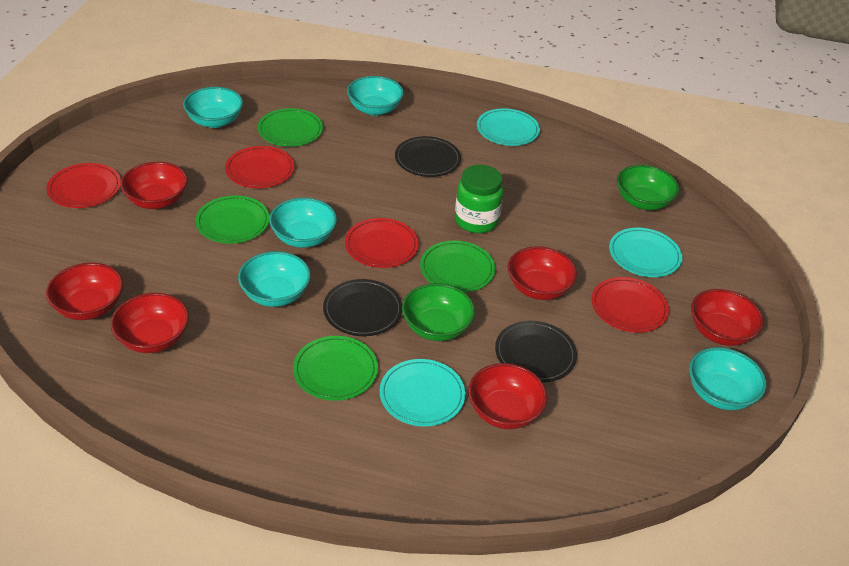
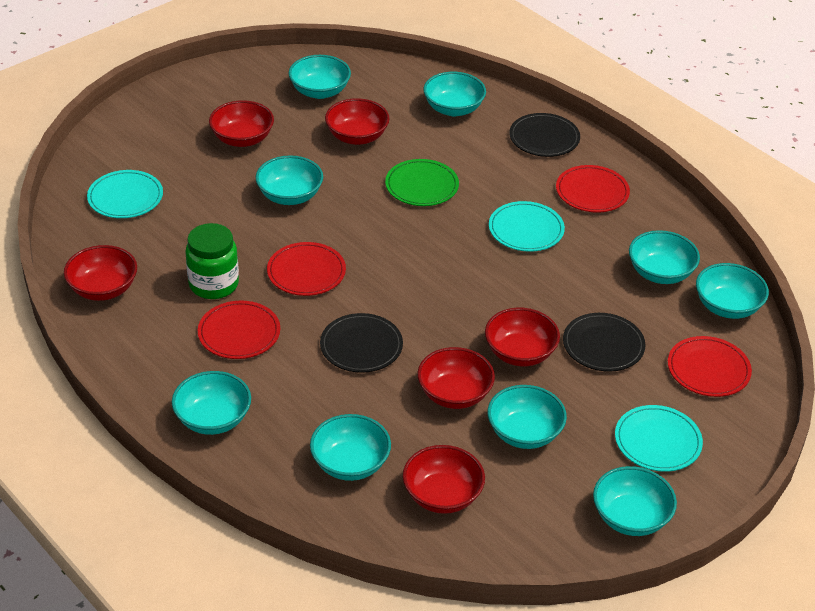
green bowl: 2 -> 0
green plate: 4 -> 1
turquoise bowl: 5 -> 9

